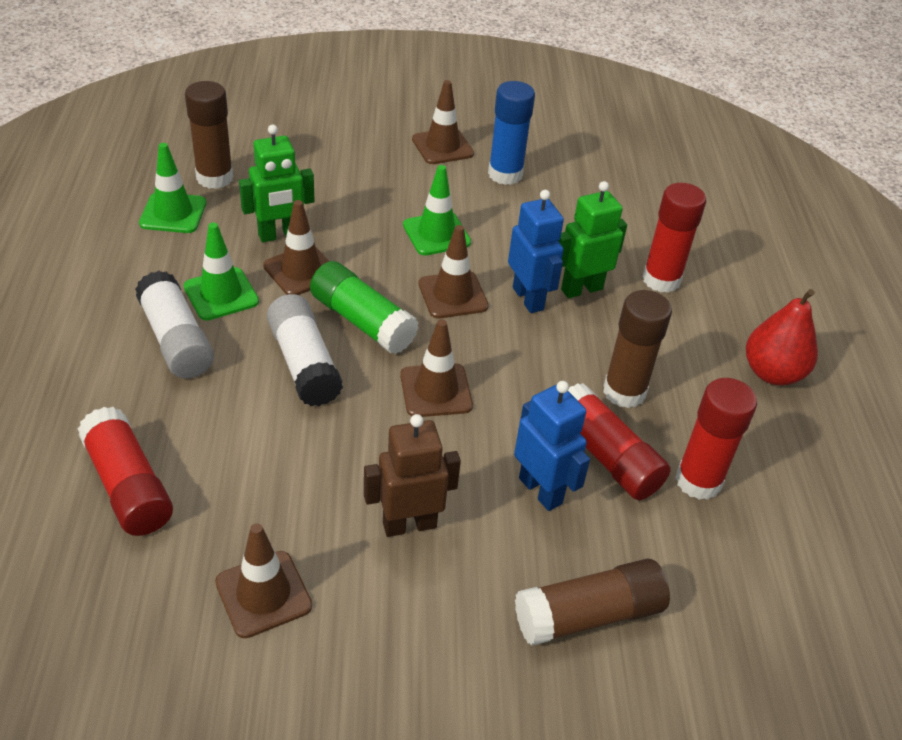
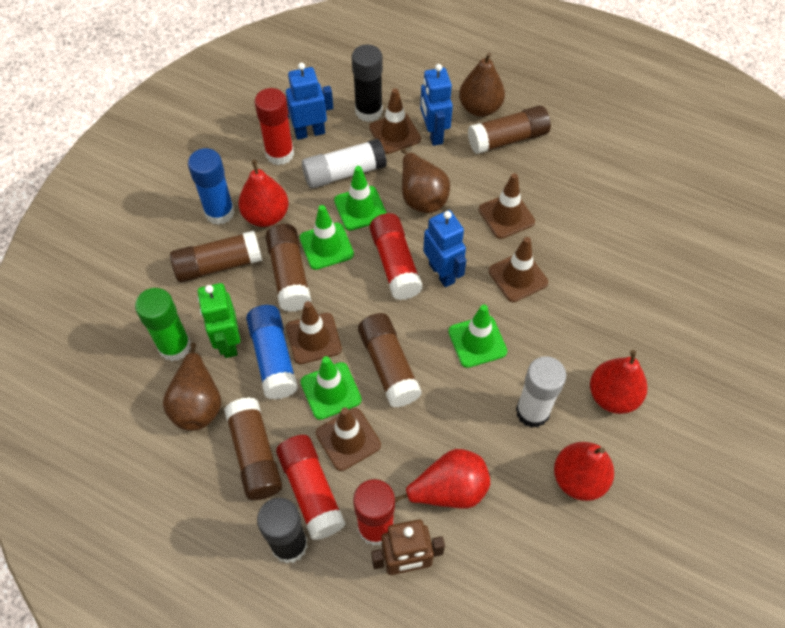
black glue stick: 0 -> 2
blue glue stick: 1 -> 2
blue robot: 2 -> 3
brown glue stick: 3 -> 5
brown pear: 0 -> 3
green robot: 2 -> 1
green traffic cone: 3 -> 4
red pear: 1 -> 4

